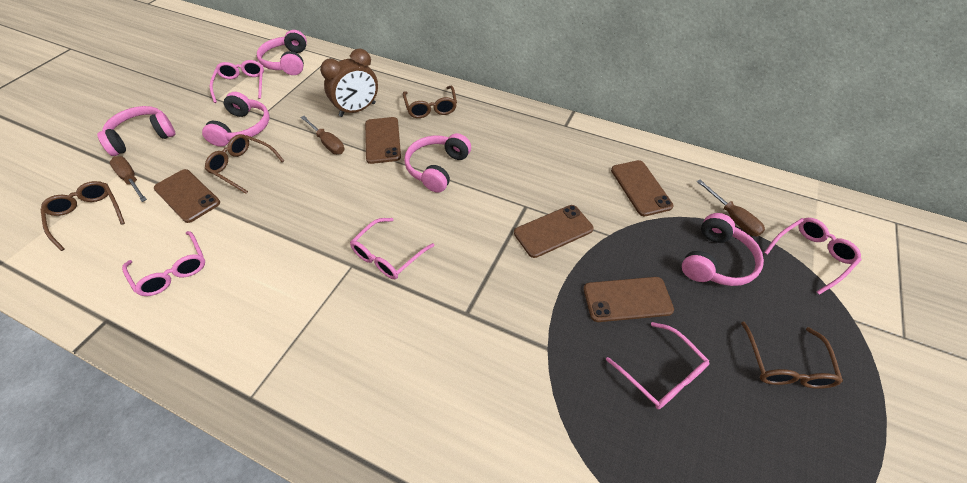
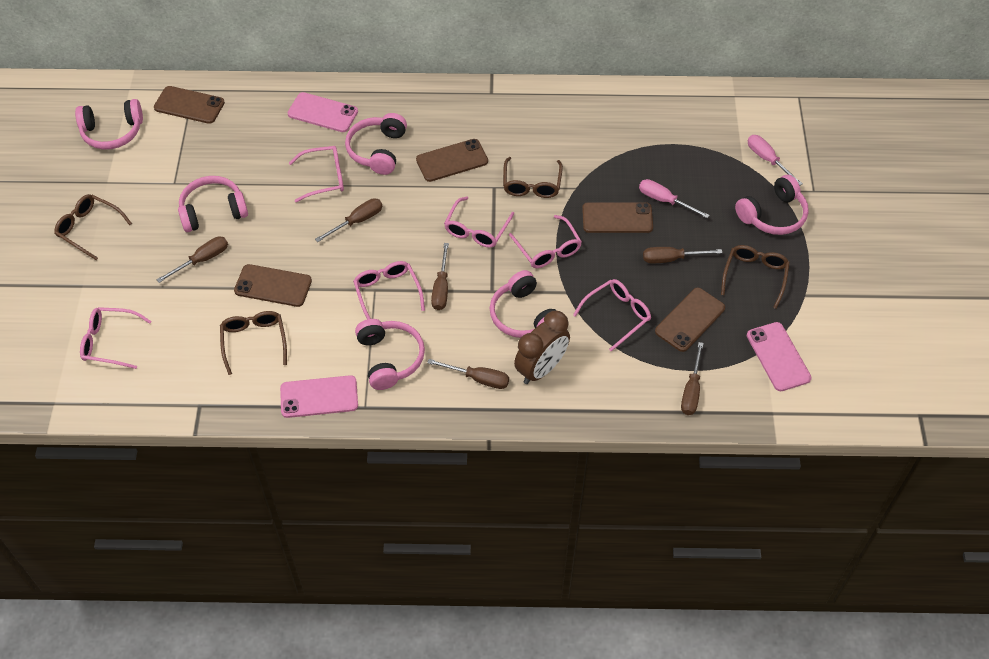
brown screwdriver: 3 -> 6
pink glasses: 5 -> 6
pink headphones: 5 -> 6
pink phone: 0 -> 3
pink screwdriver: 0 -> 2

